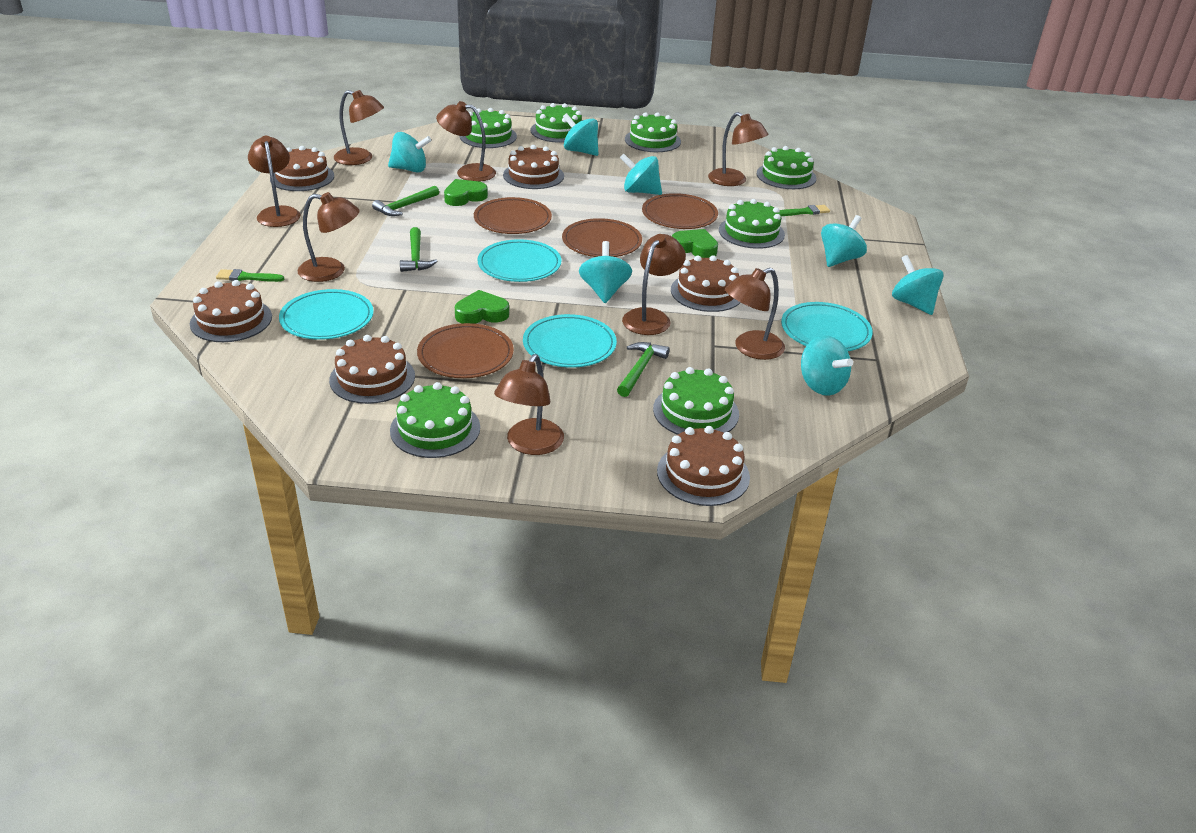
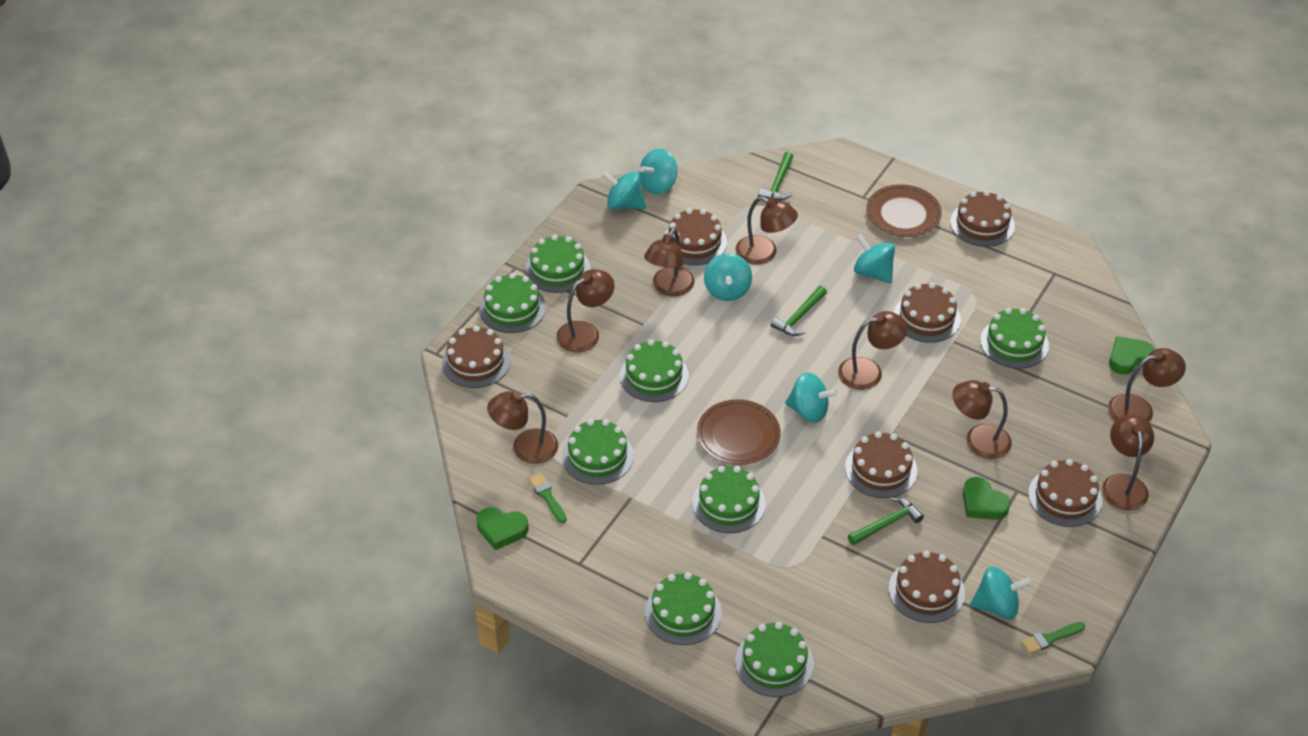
brown cake: 6 -> 7
brown plate: 4 -> 2
green cake: 7 -> 8
turquoise plate: 4 -> 0
turquoise spinning top: 7 -> 6

